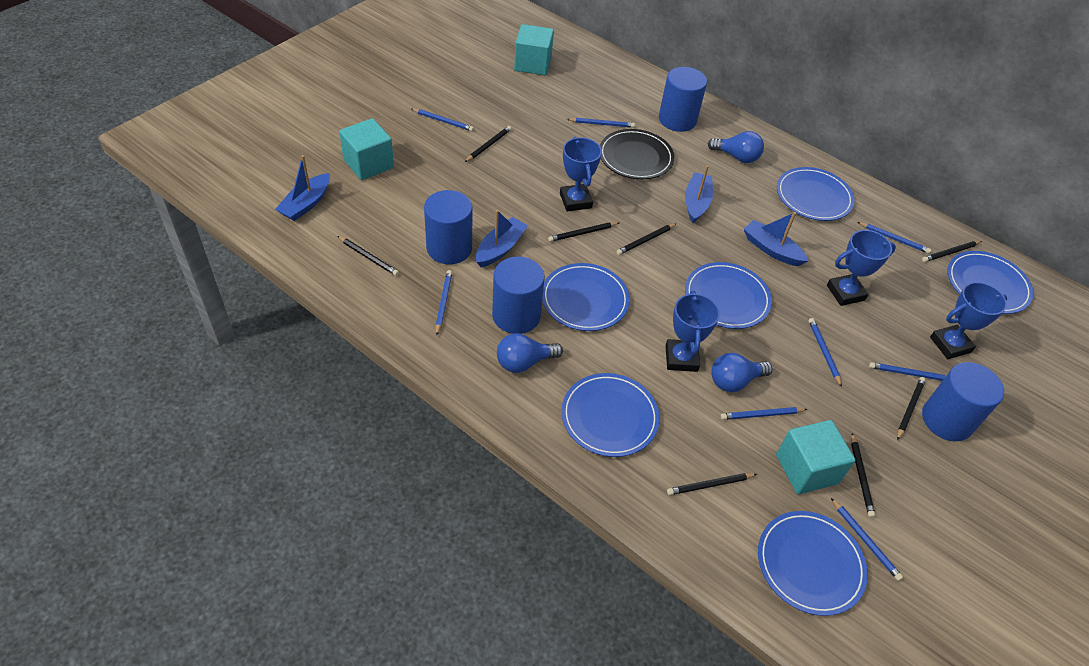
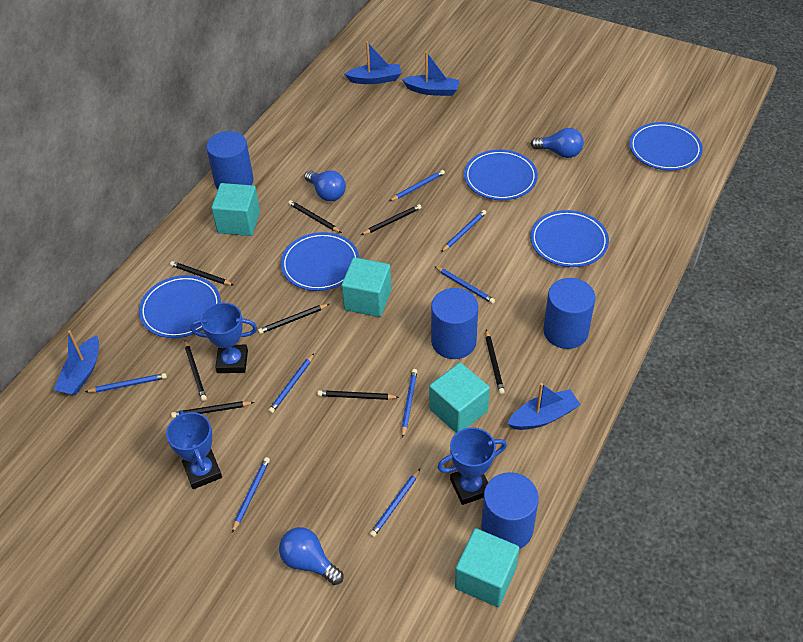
black plate: 1 -> 0
blue plate: 6 -> 5
blue trophy: 4 -> 3
turquoise cube: 3 -> 4

